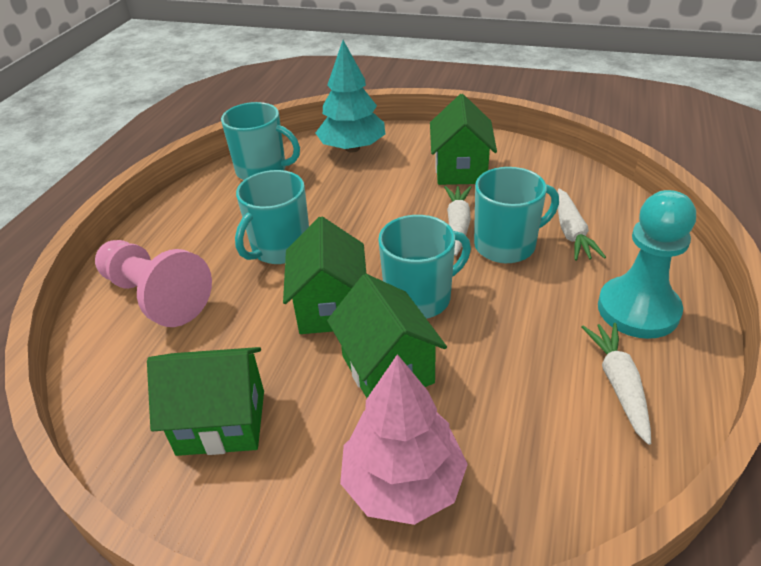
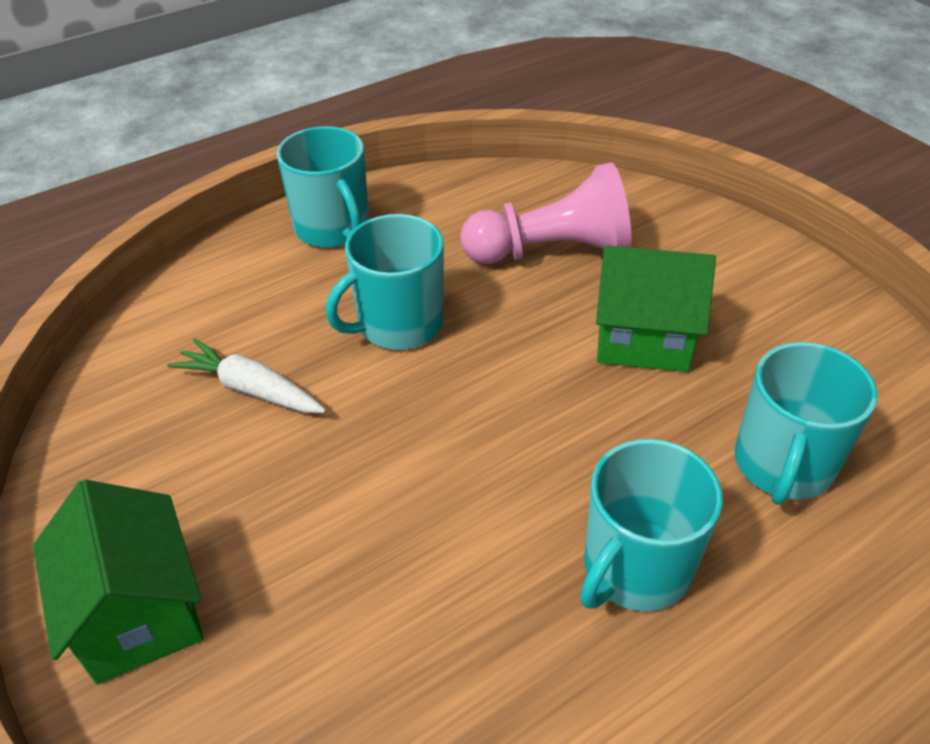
green house: 4 -> 2
pink tree: 1 -> 0
turquoise pawn: 1 -> 0
turquoise tree: 1 -> 0
white carrot: 3 -> 1

